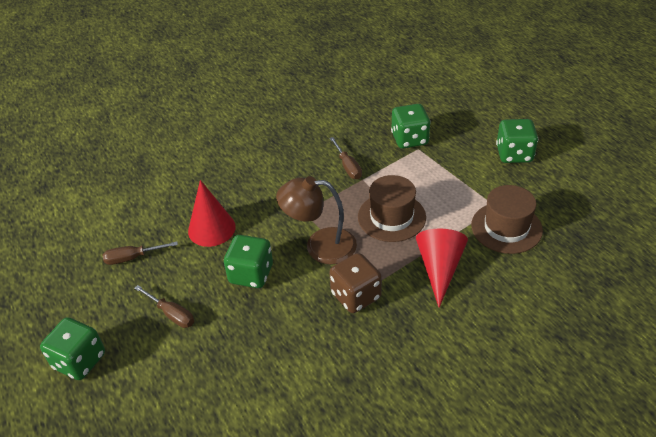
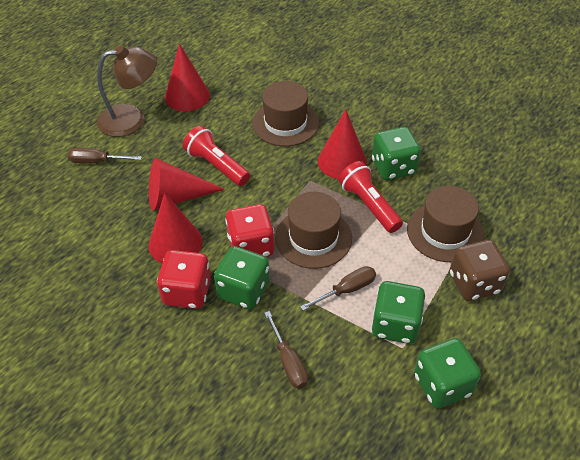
brown hat: 2 -> 3
red cone: 2 -> 4
red dice: 0 -> 2
red flashlight: 0 -> 2

